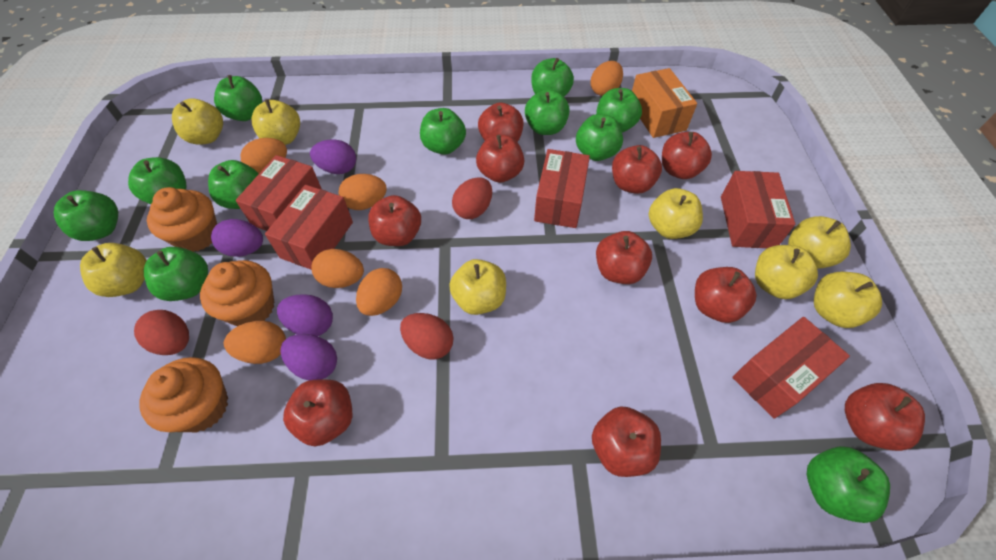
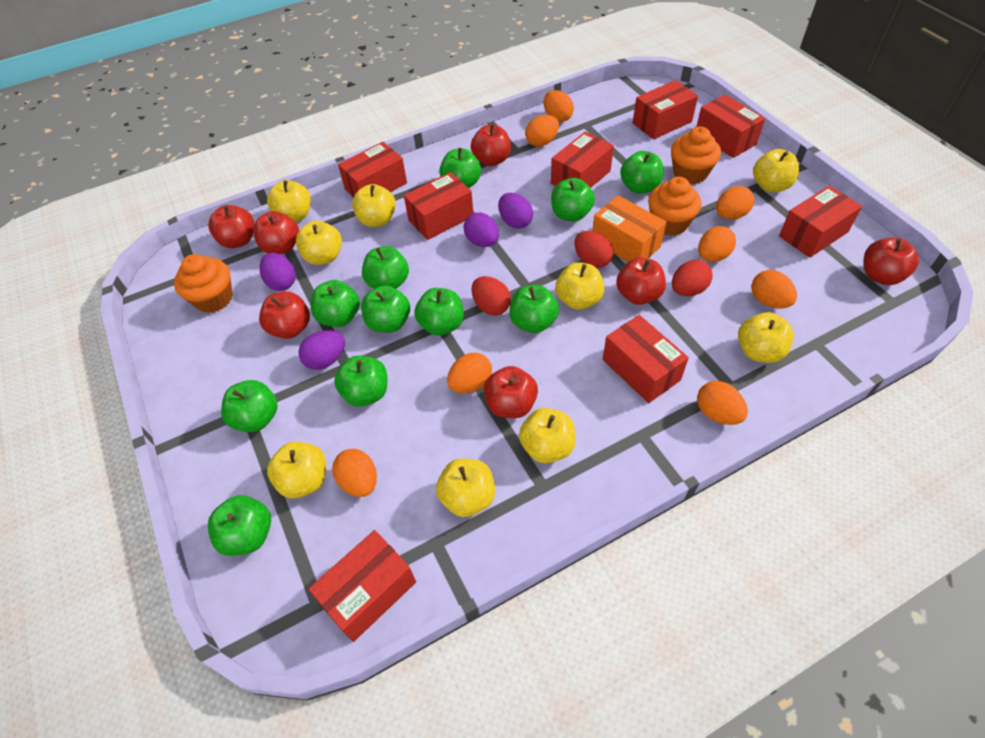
orange egg: 6 -> 8
red apple: 10 -> 7
red box: 5 -> 8
yellow apple: 8 -> 9

